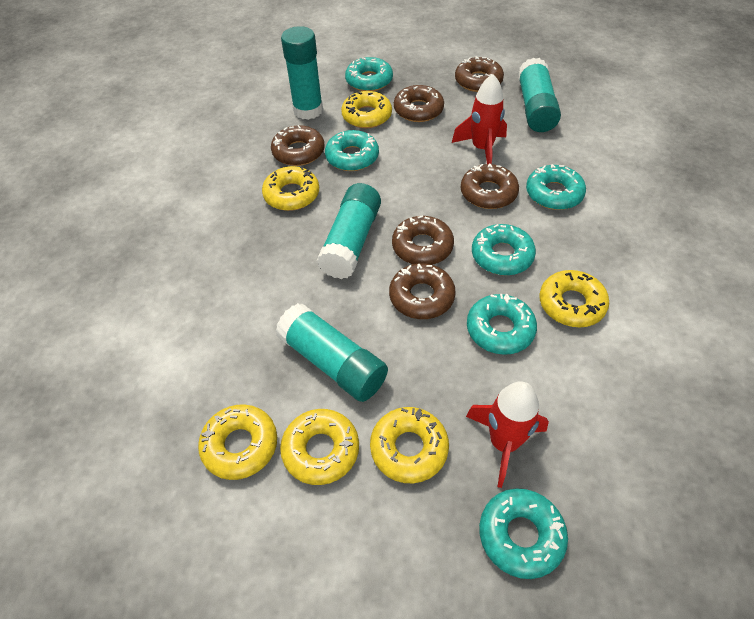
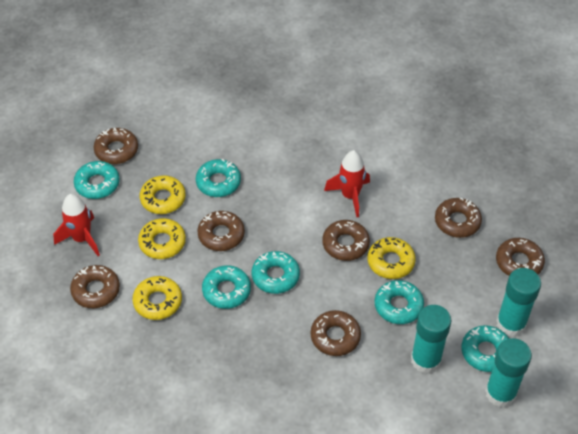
brown donut: 6 -> 7
turquoise glue stick: 4 -> 3
yellow donut: 6 -> 4

